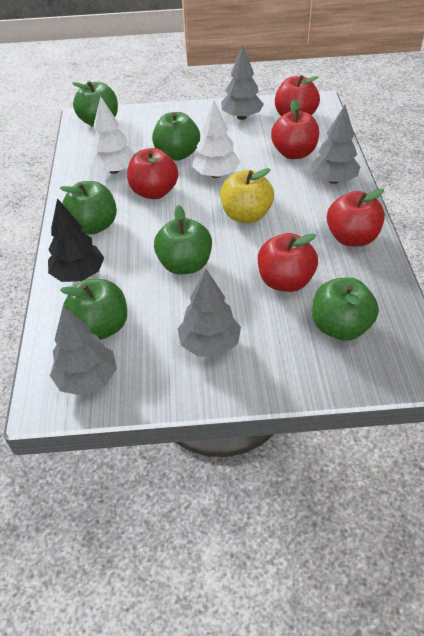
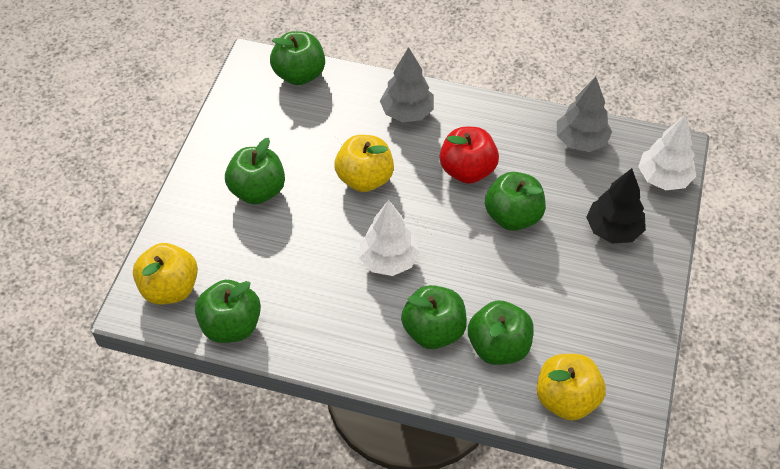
grey tree: 4 -> 2
red apple: 5 -> 1
yellow apple: 1 -> 3

